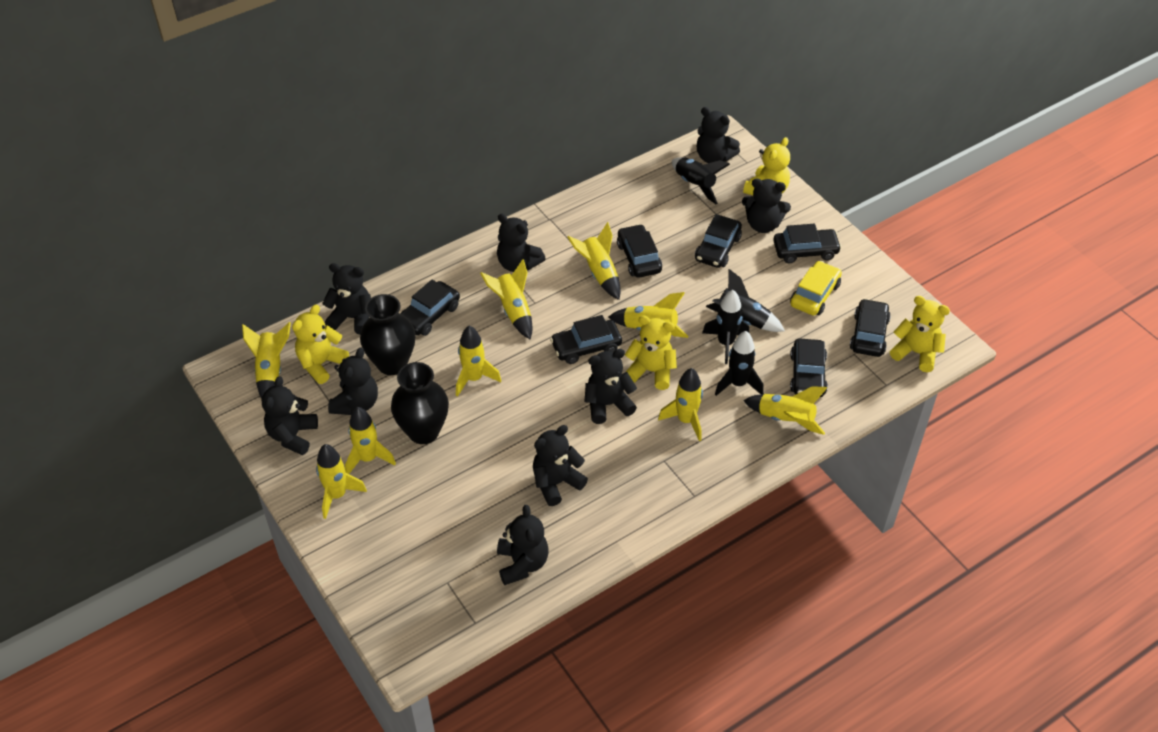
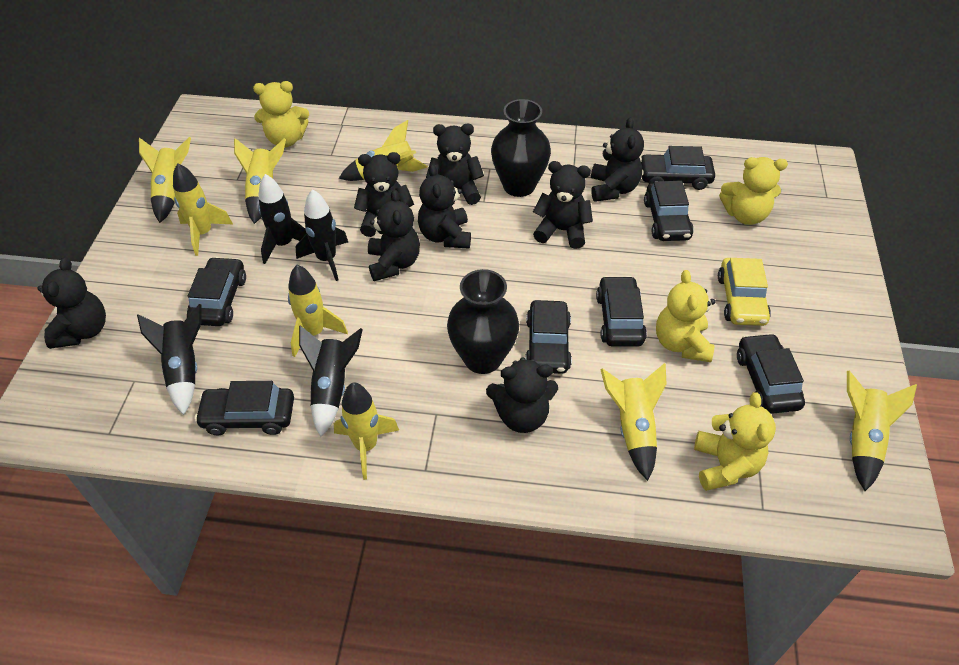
black teddy bear: 9 -> 8
yellow rocket: 9 -> 8

